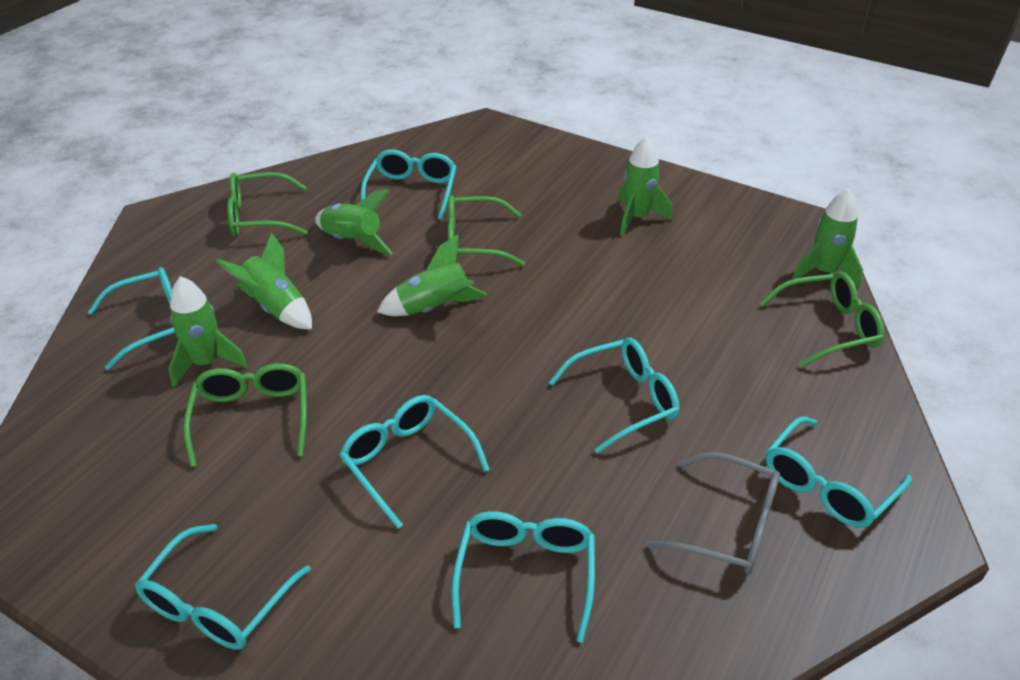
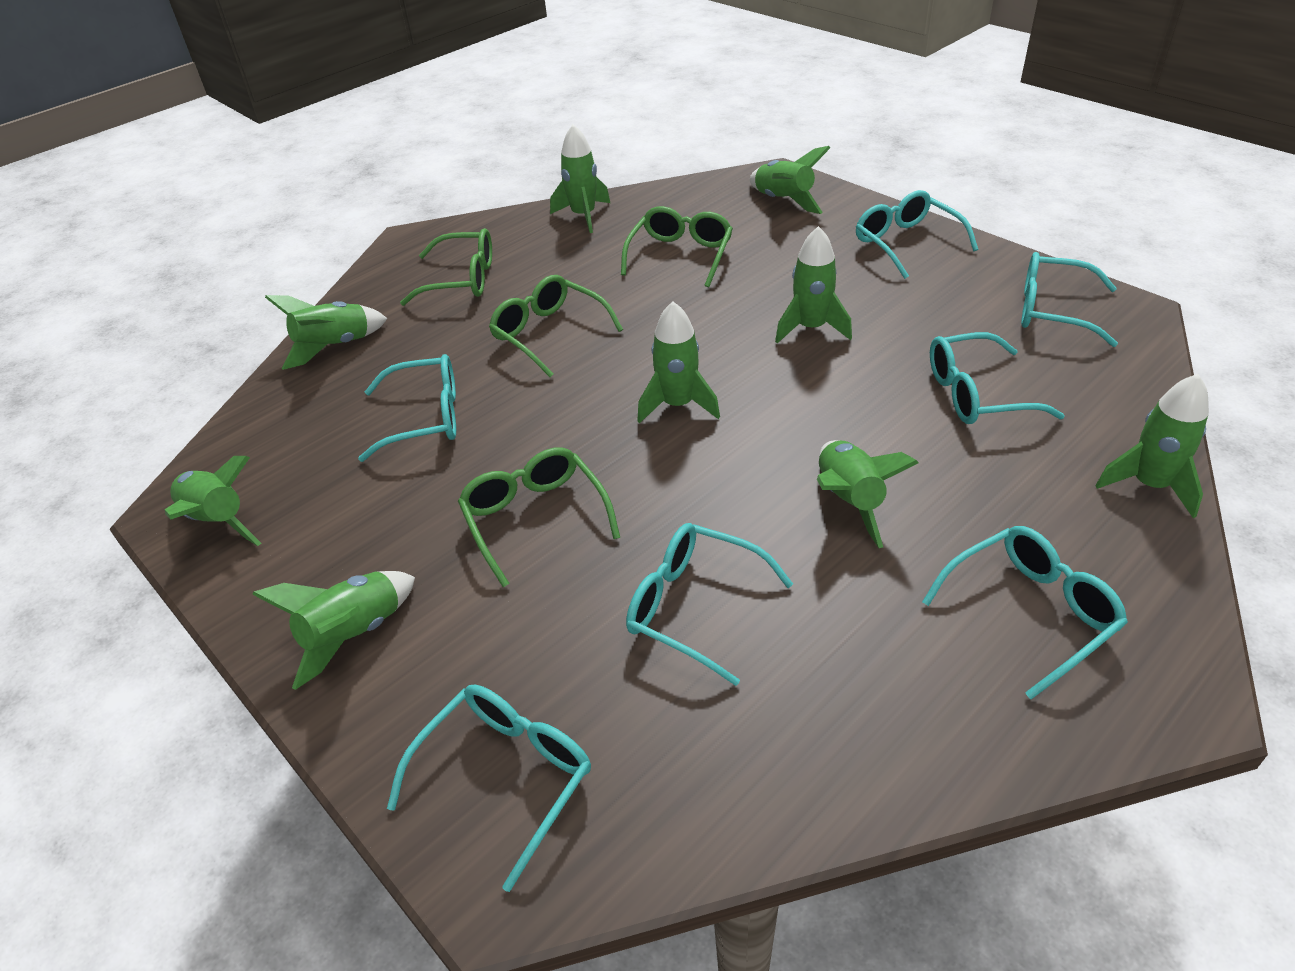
green rocket: 6 -> 9
grey glasses: 1 -> 0

